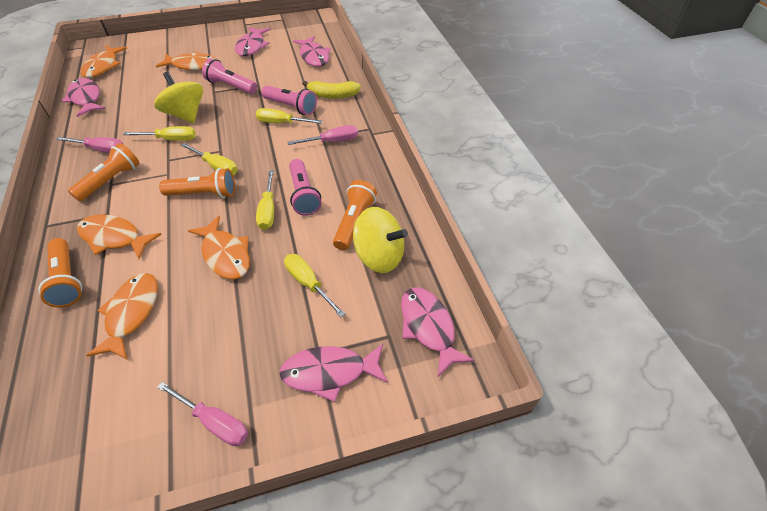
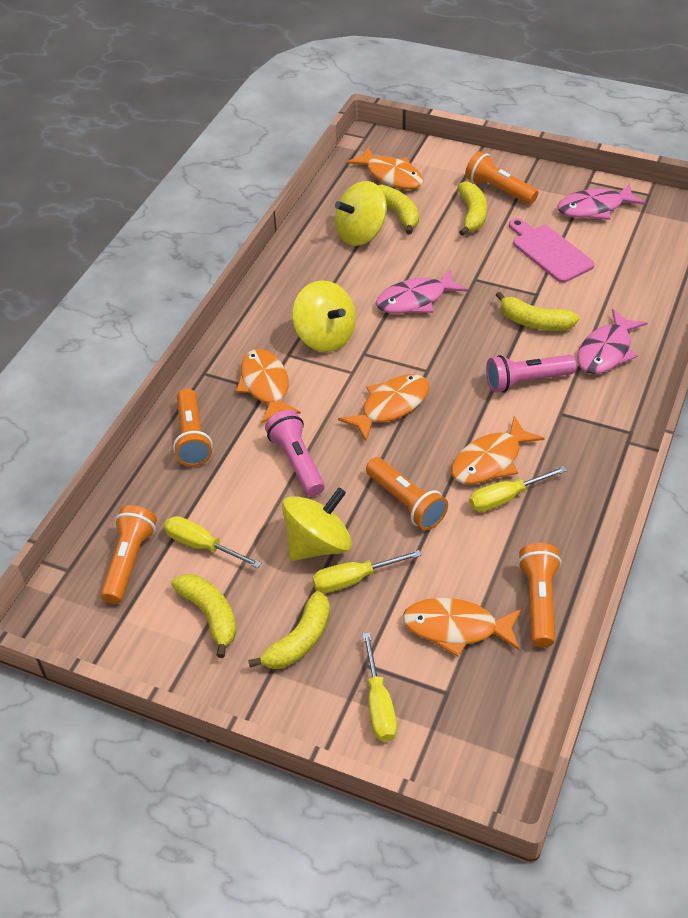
orange flashlight: 4 -> 5
pink cutting board: 0 -> 1
pink fish: 5 -> 3
pink flashlight: 3 -> 2
pink screwdriver: 3 -> 0
yellow banana: 1 -> 5
yellow screwdriver: 5 -> 4
yellow spinning top: 2 -> 3

